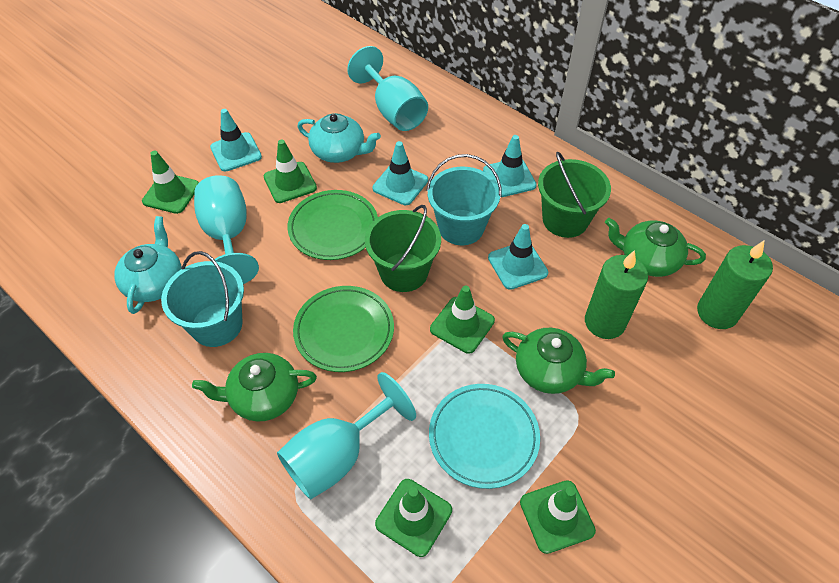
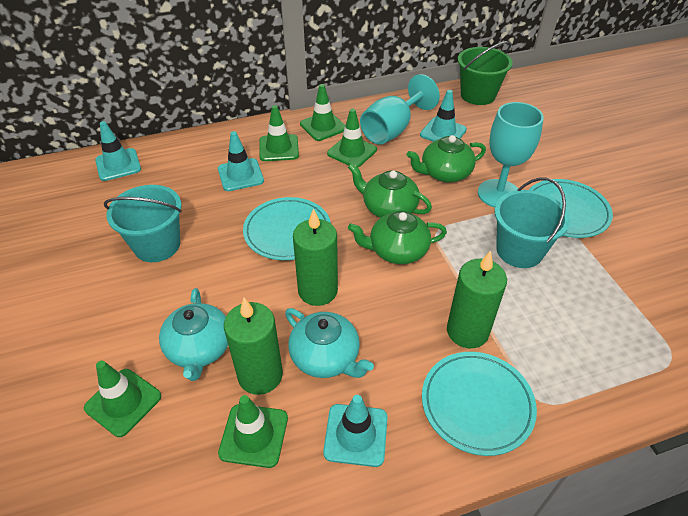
green bucket: 2 -> 1
green candle: 2 -> 3
green plate: 2 -> 0
turquoise goblet: 3 -> 2
turquoise plate: 1 -> 3

